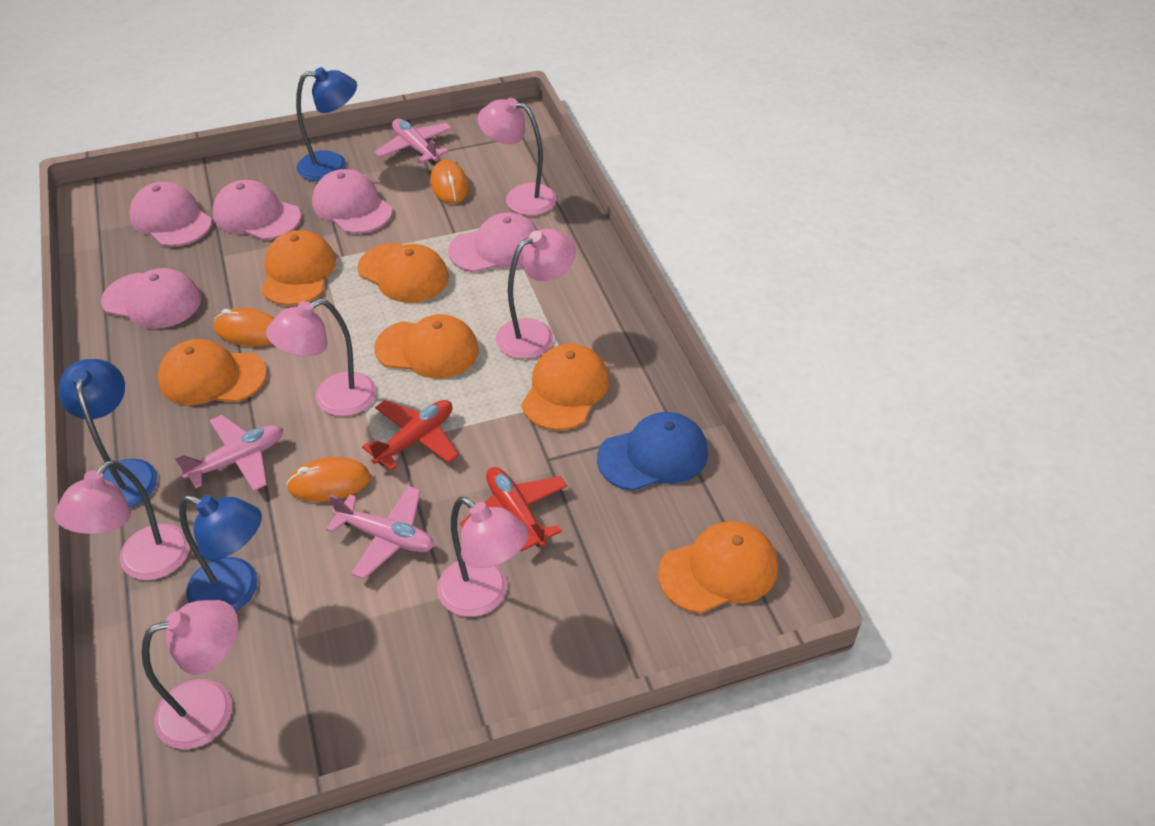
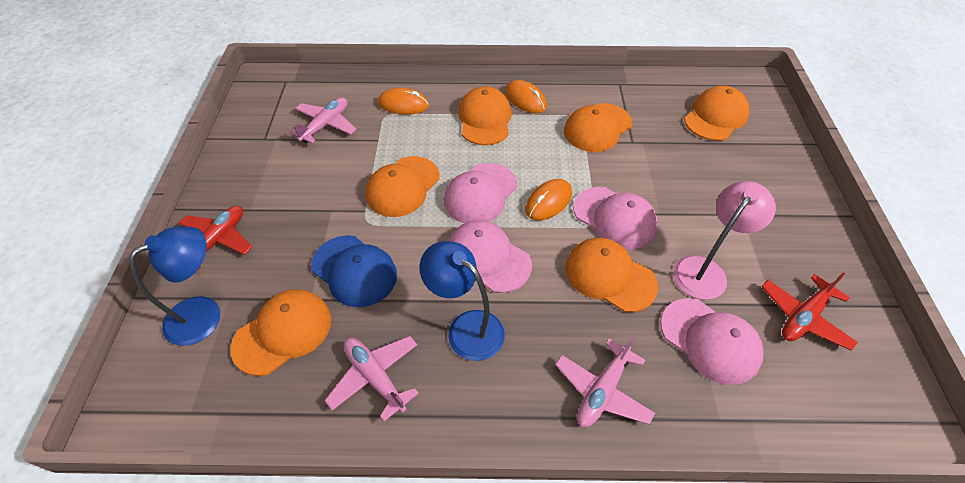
blue lamp: 3 -> 2
pink cap: 5 -> 4
pink lamp: 6 -> 1

